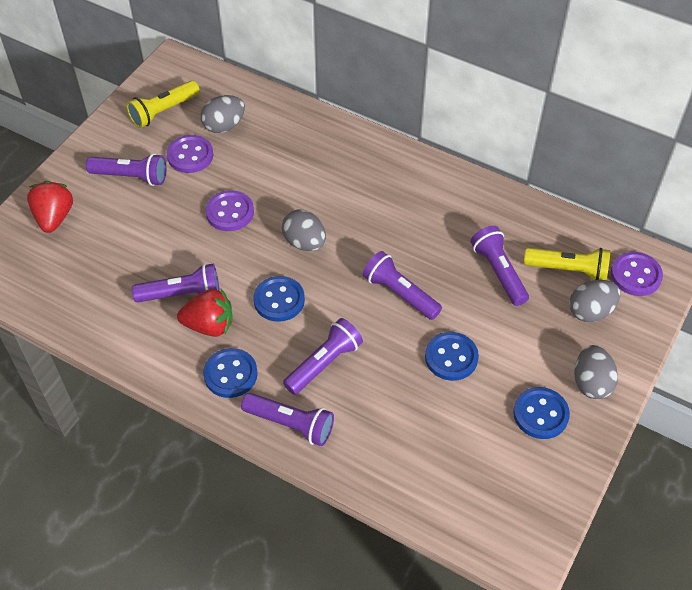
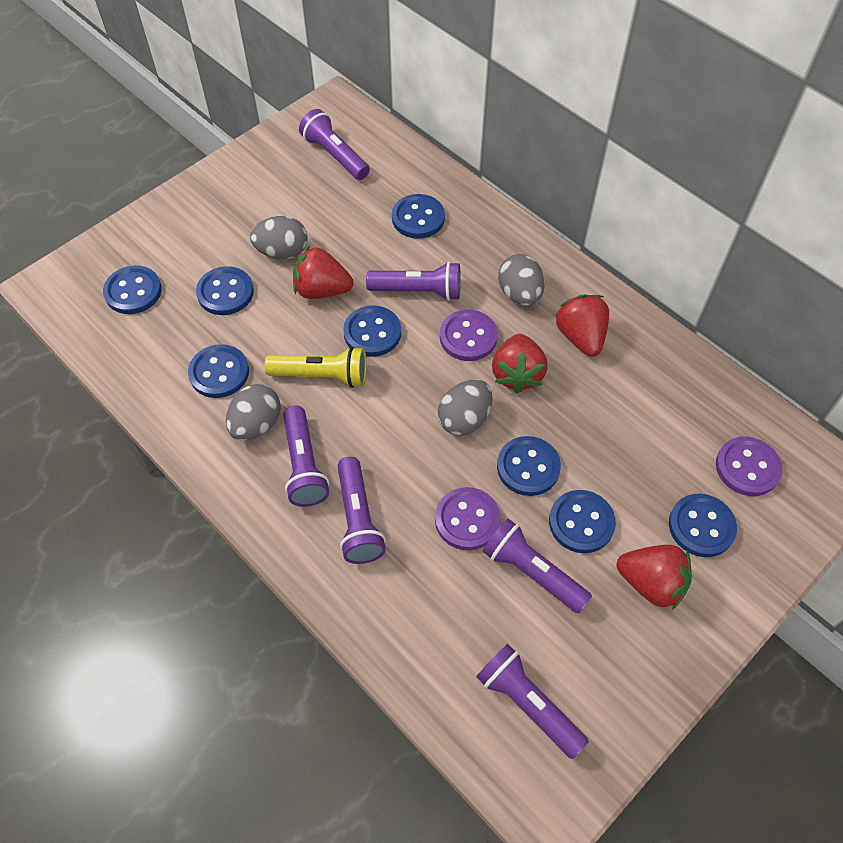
blue button: 4 -> 8
red strawberry: 2 -> 4
yellow flashlight: 2 -> 1

